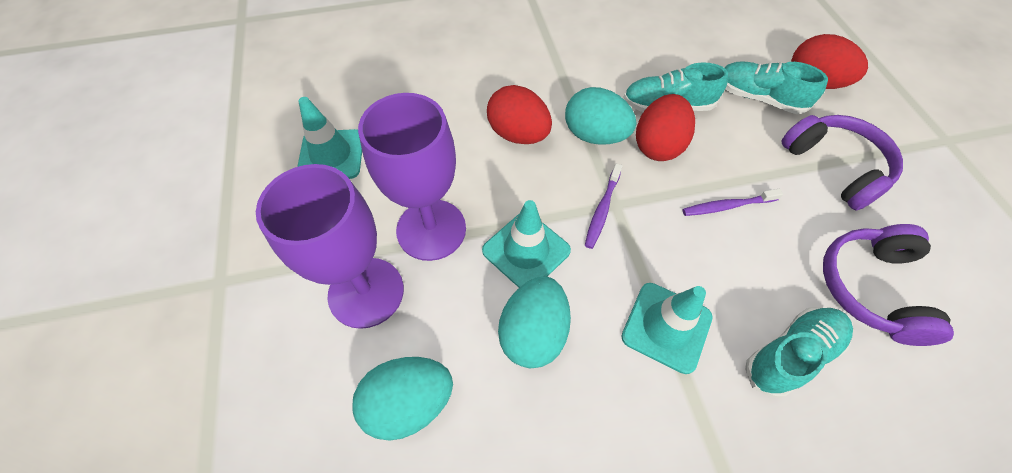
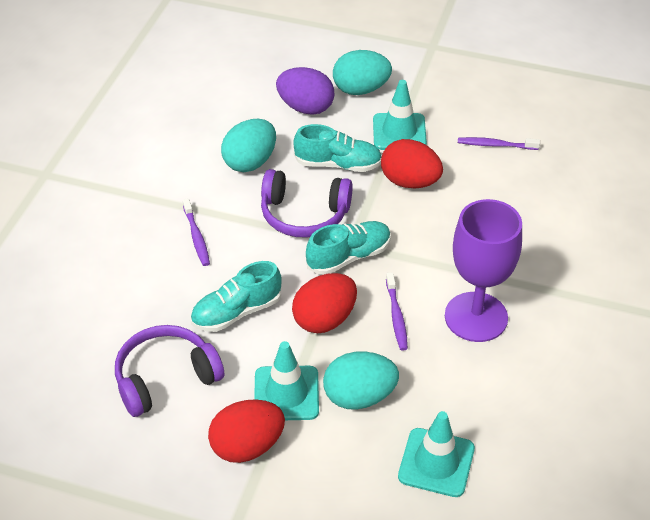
purple egg: 0 -> 1
purple goblet: 2 -> 1
purple toothbrush: 2 -> 3

